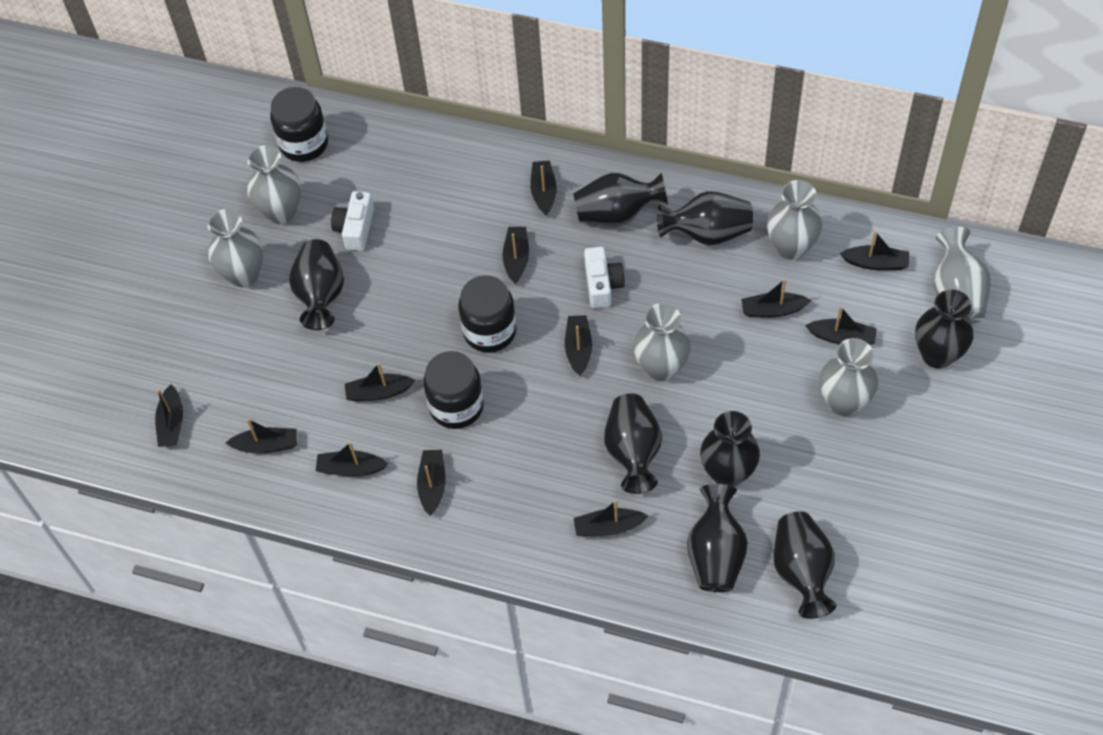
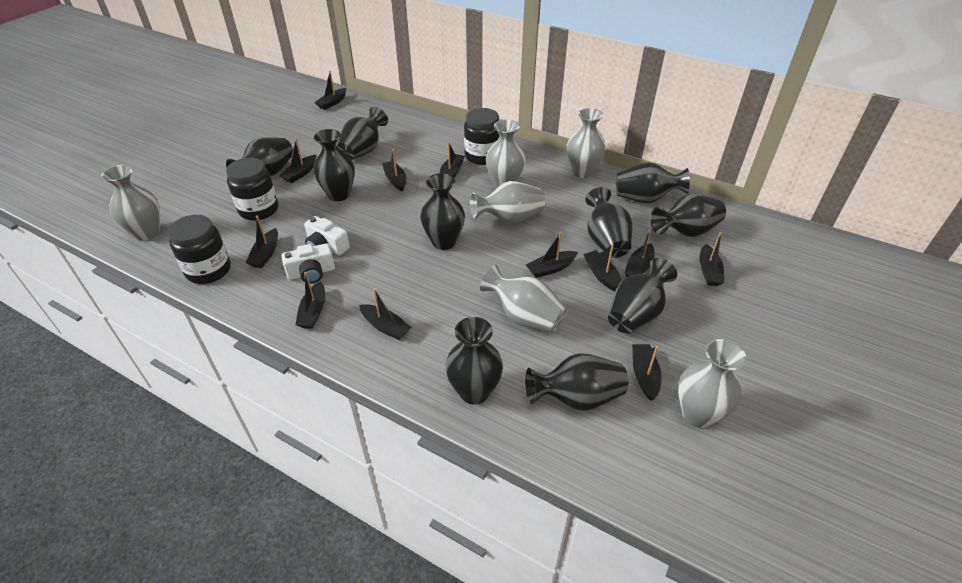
black vase: 8 -> 10

